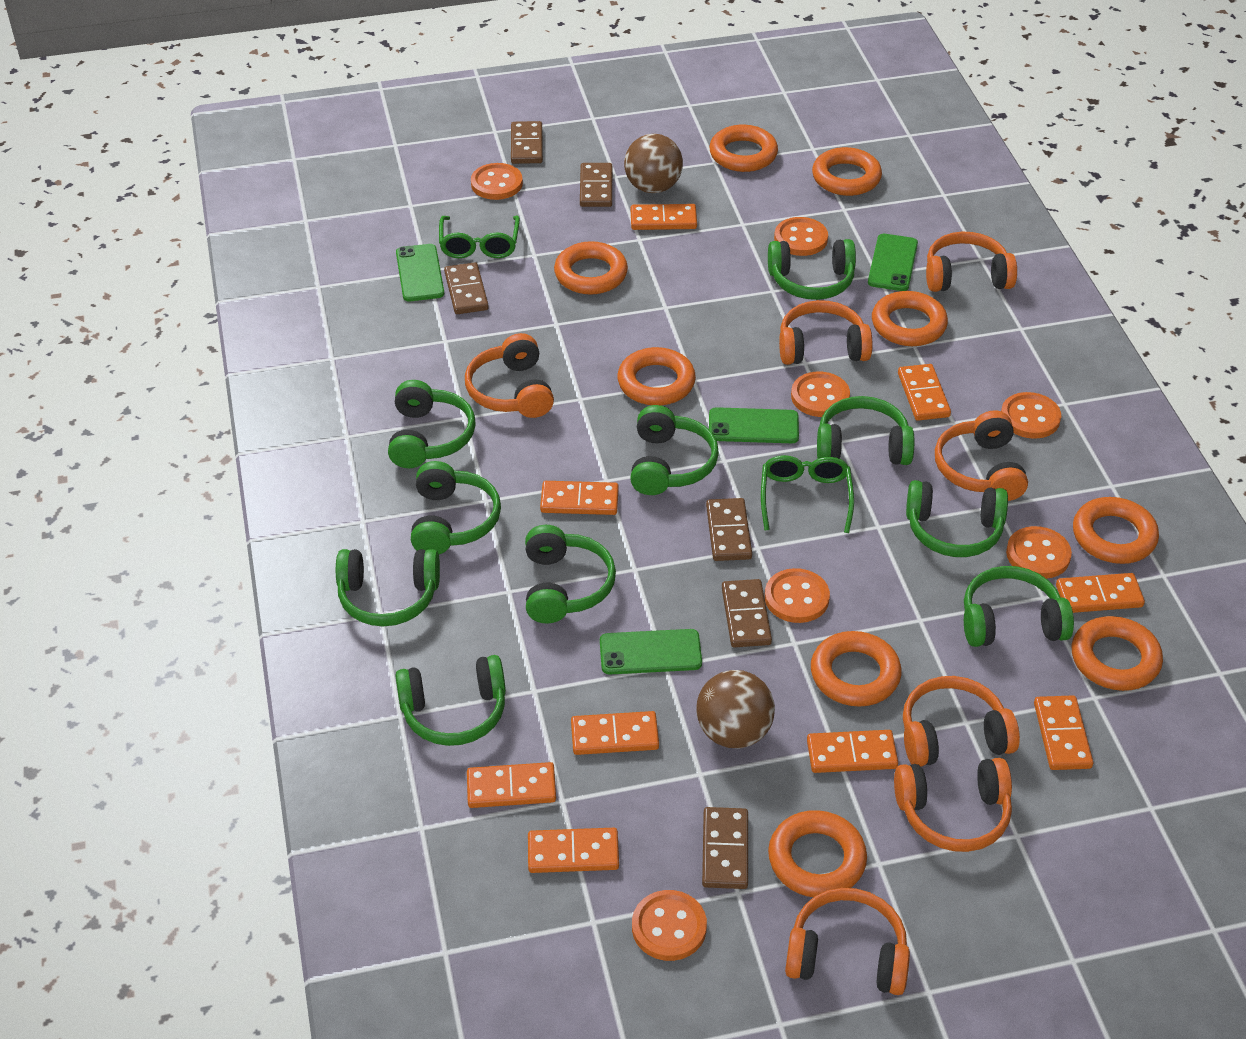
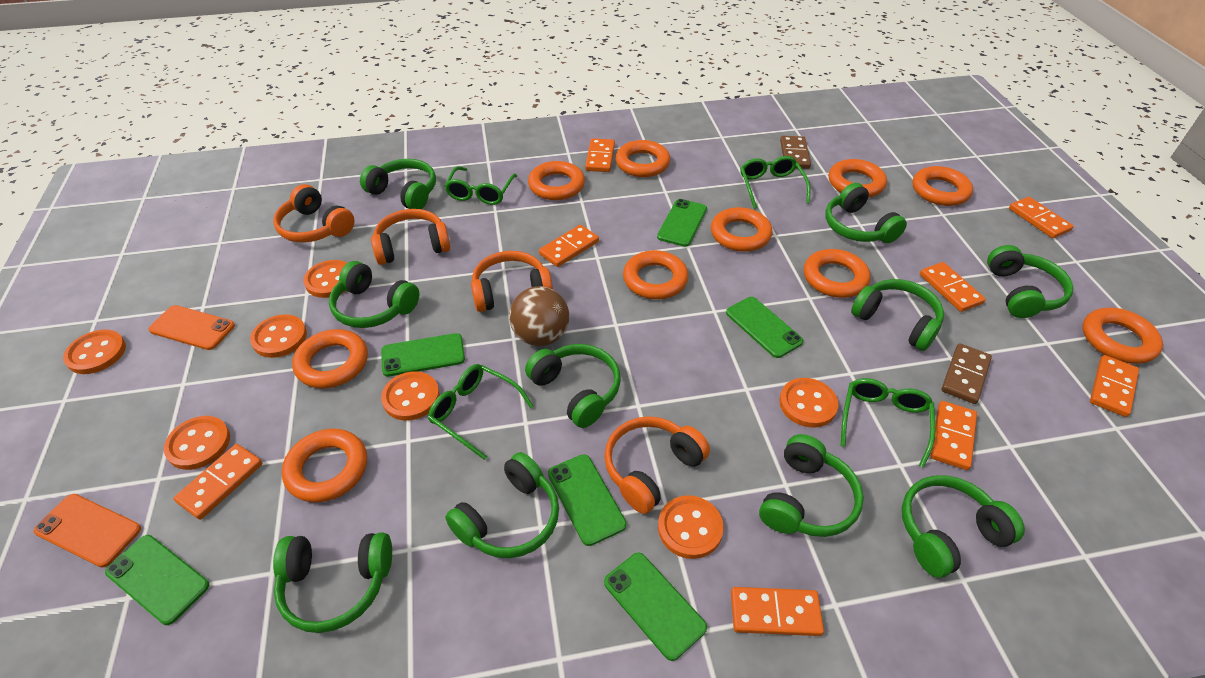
brown ball: 2 -> 1
brown domino: 6 -> 2
green glasses: 2 -> 4
green phone: 4 -> 6
orange domino: 9 -> 8
orange headphones: 7 -> 4
orange phone: 0 -> 2
orange ring: 9 -> 10

